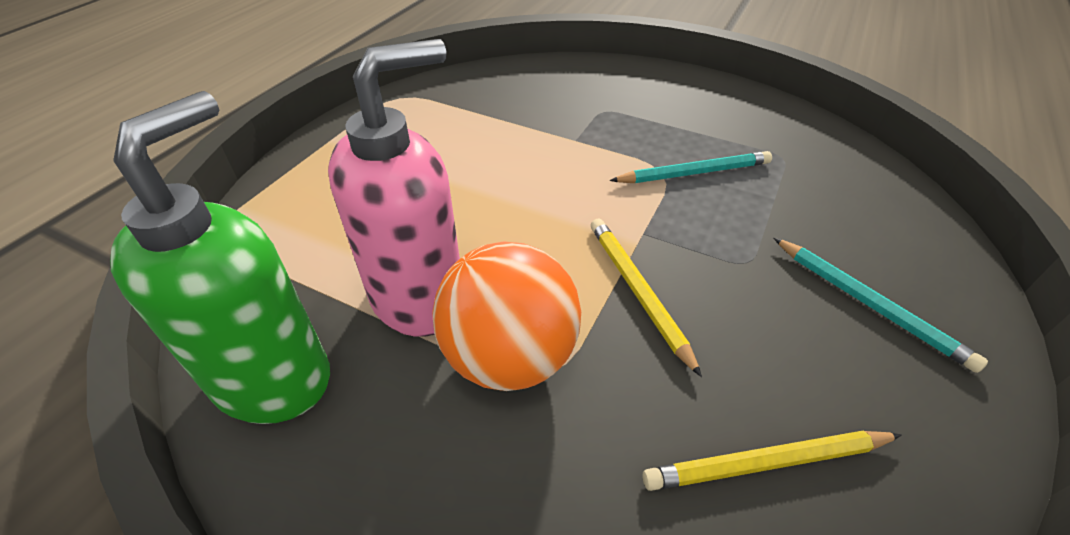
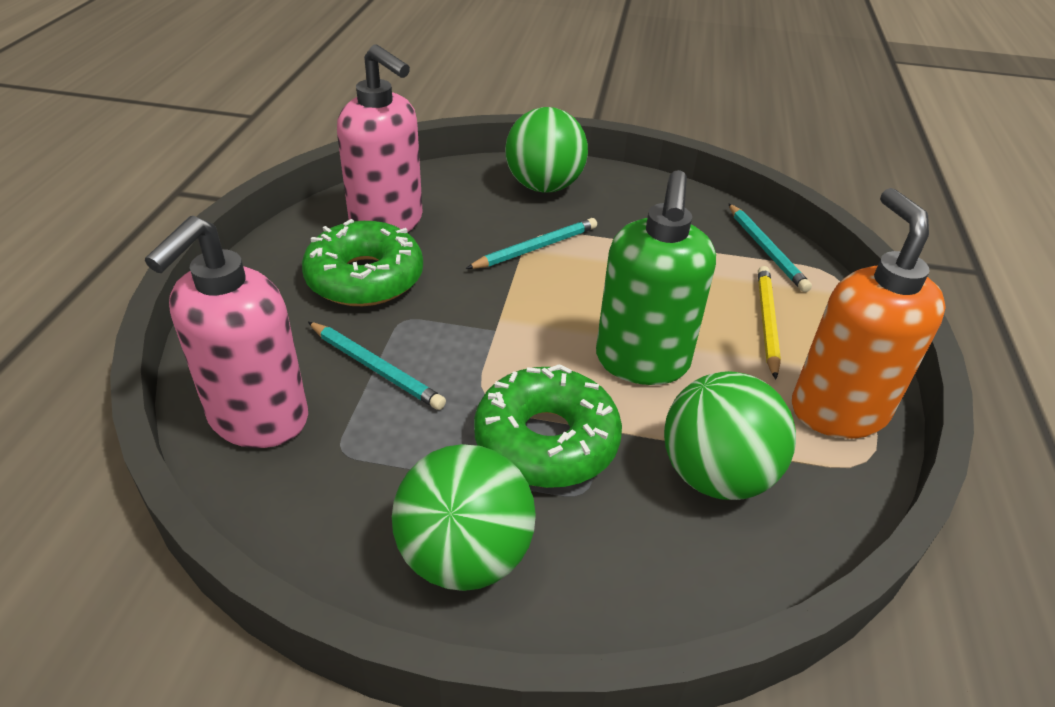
green ball: 0 -> 3
green donut: 0 -> 2
orange ball: 1 -> 0
orange soap dispenser: 0 -> 1
pink soap dispenser: 1 -> 2
turquoise pencil: 2 -> 3
yellow pencil: 2 -> 1

